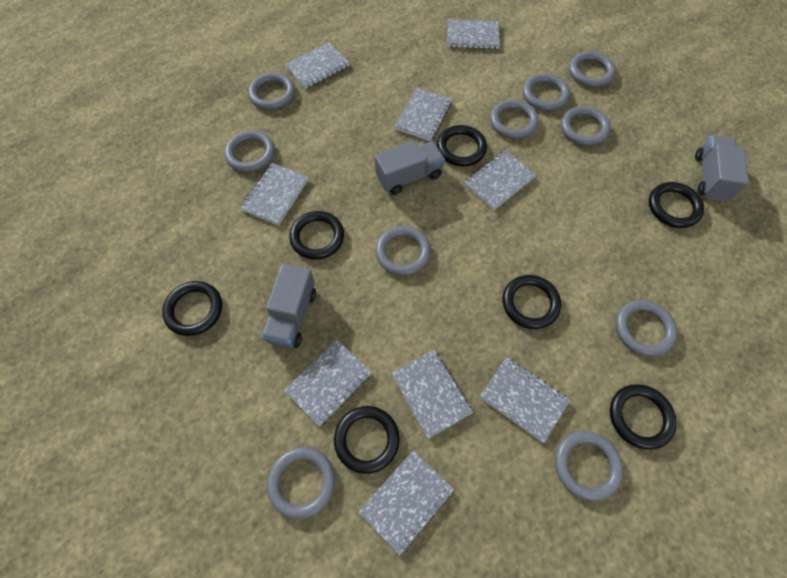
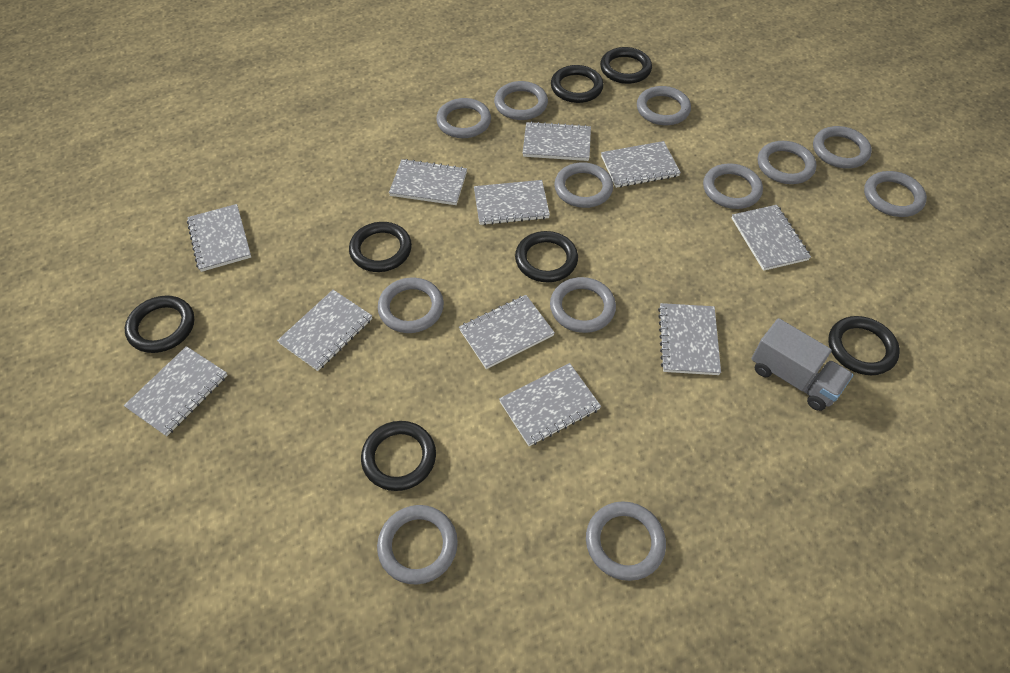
grey notebook: 9 -> 11
grey ring: 10 -> 12
grey truck: 3 -> 1

